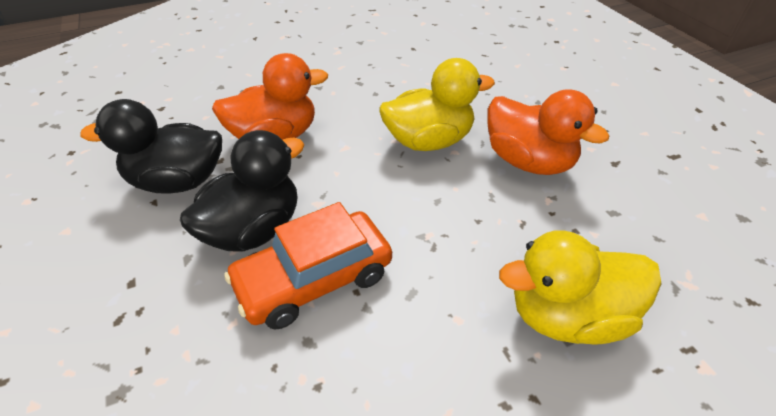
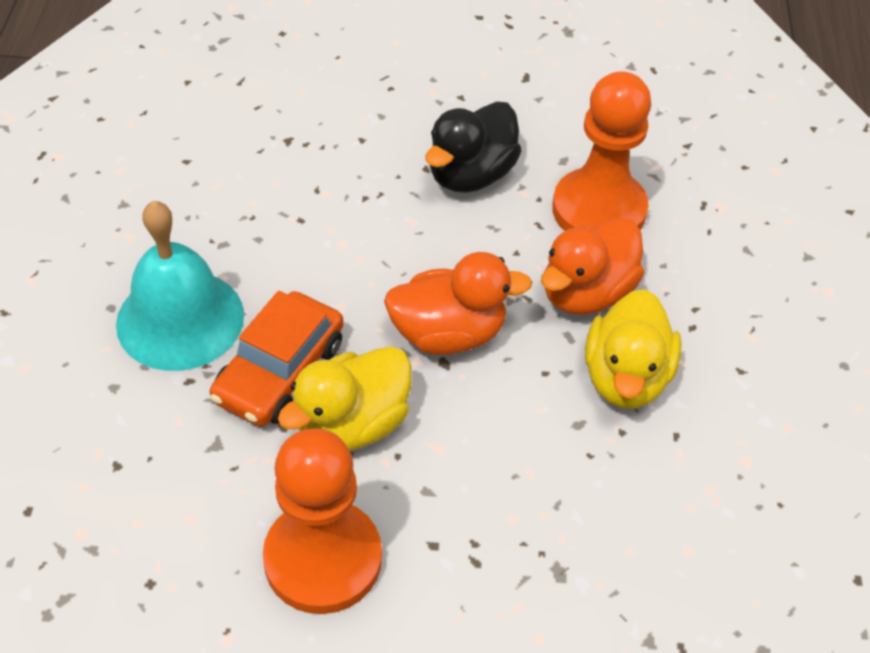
black duck: 2 -> 1
orange pawn: 0 -> 2
turquoise bell: 0 -> 1

